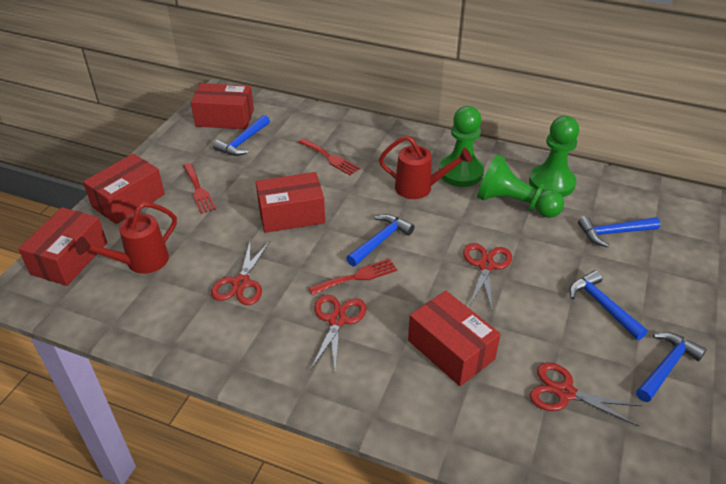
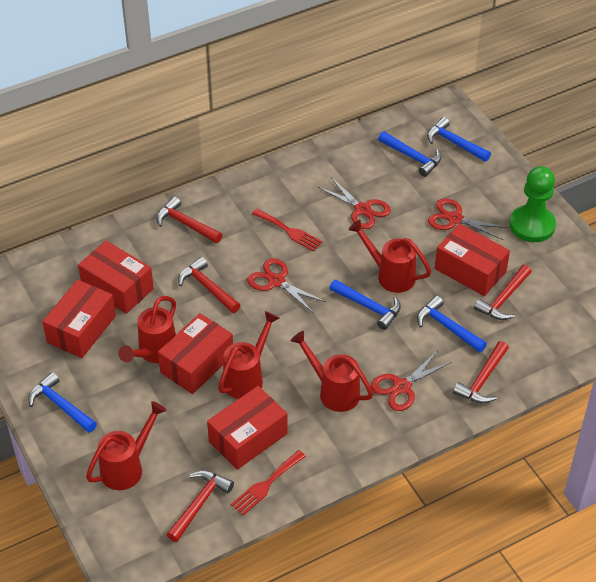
green pawn: 3 -> 1
red fork: 3 -> 2
red hammer: 0 -> 5
red watering can: 2 -> 5

